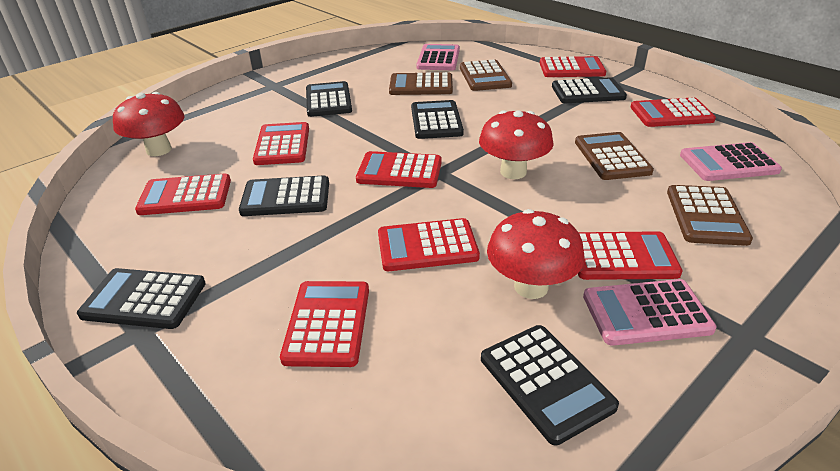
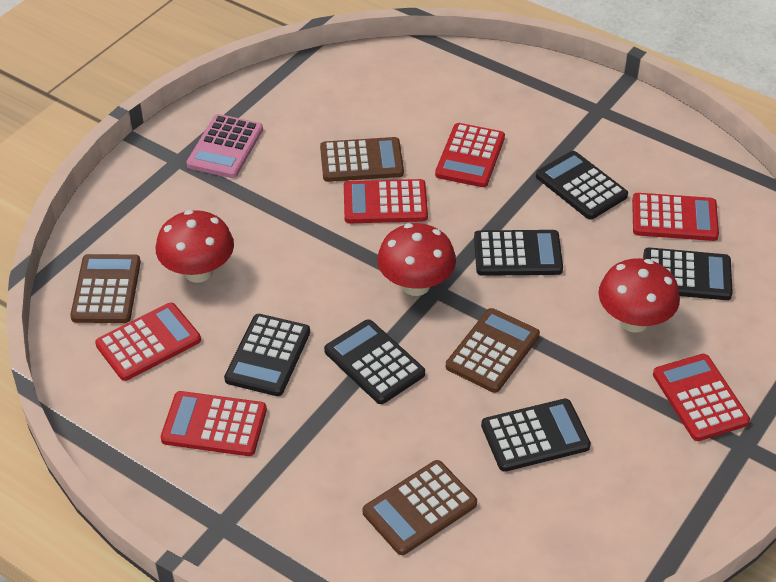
pink calculator: 3 -> 1
red calculator: 8 -> 6

